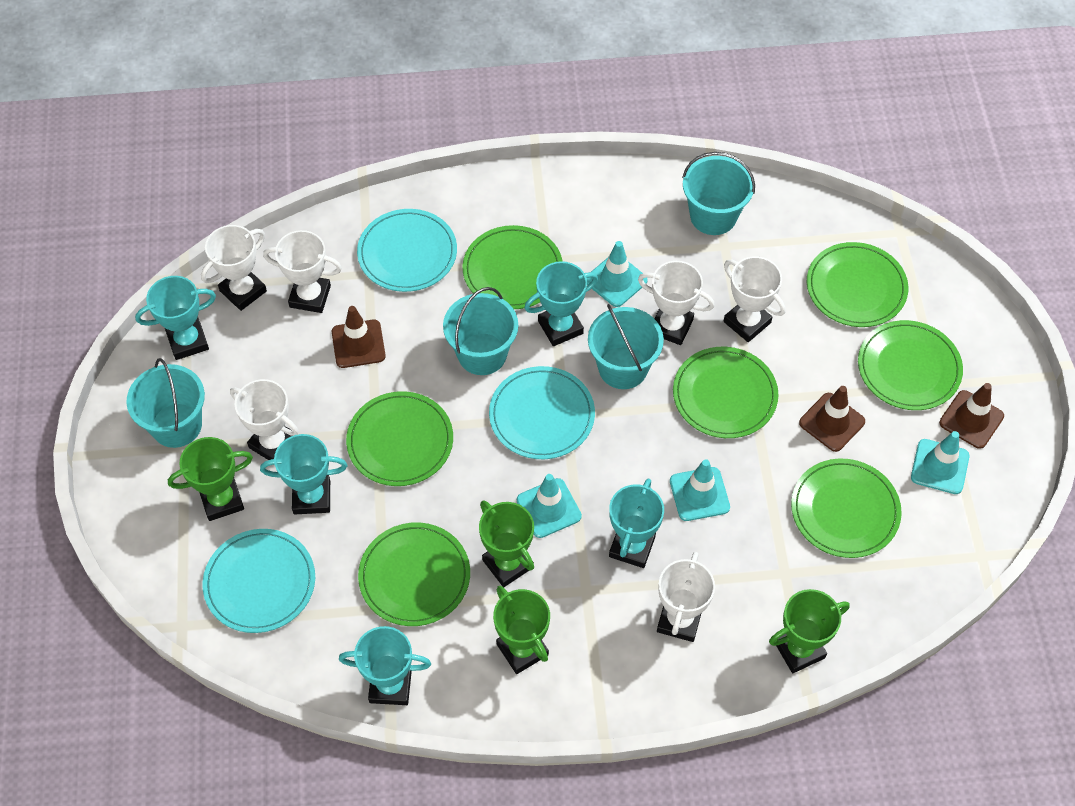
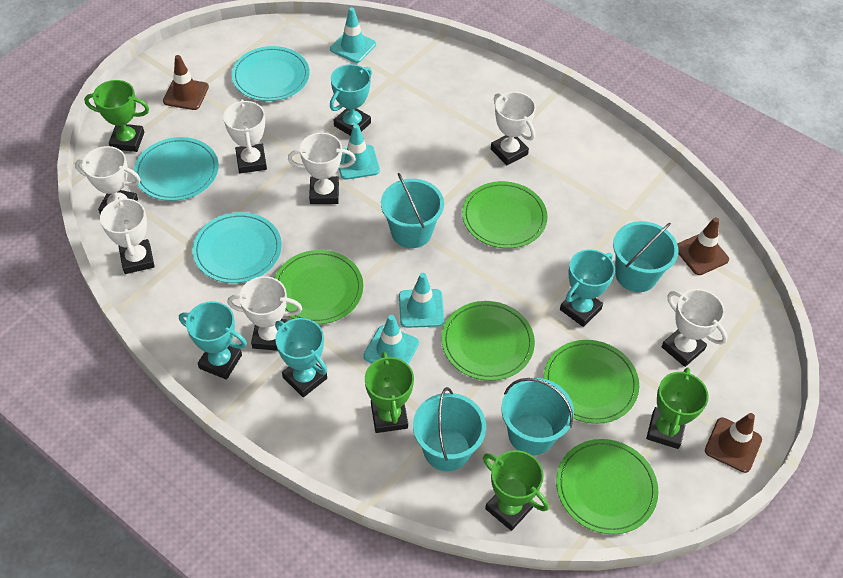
green plate: 7 -> 5
turquoise trophy: 5 -> 4
white trophy: 6 -> 7

